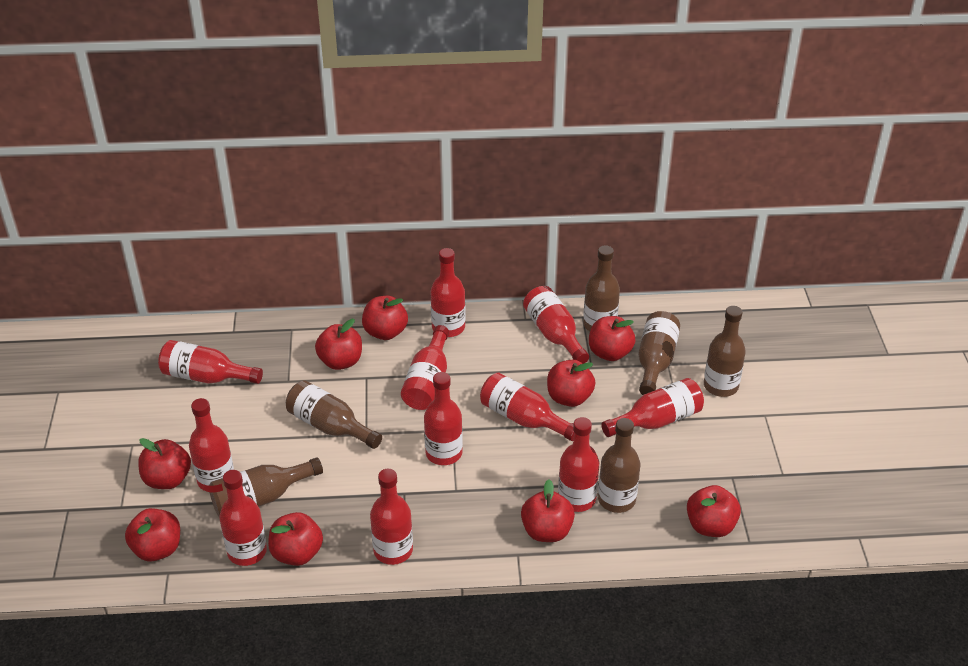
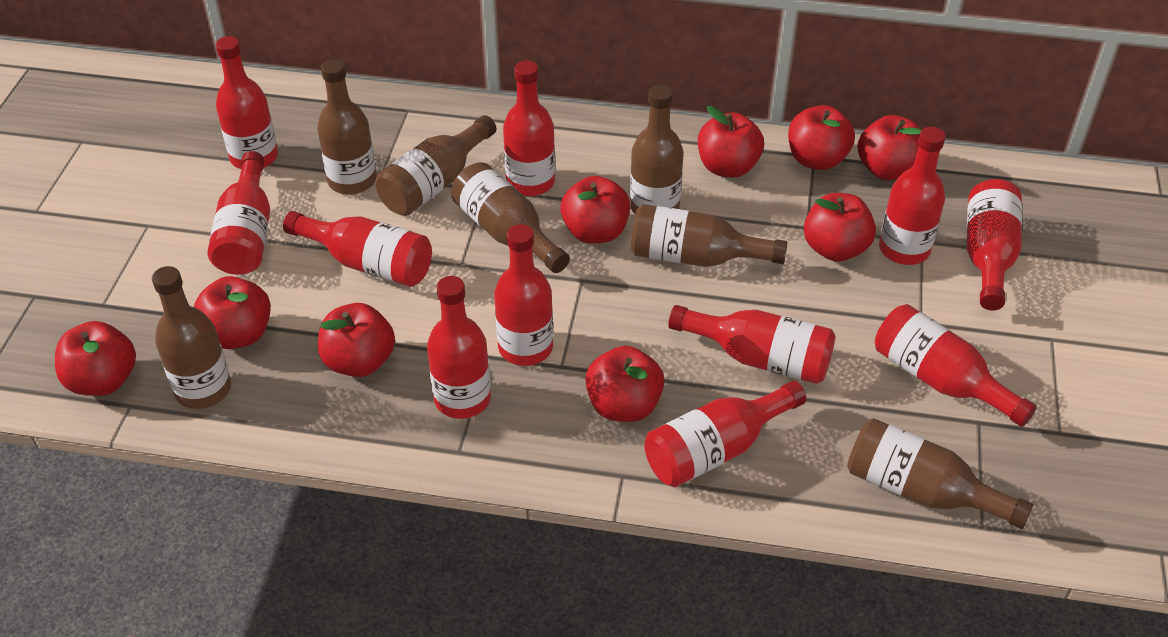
brown bottle: 6 -> 7

